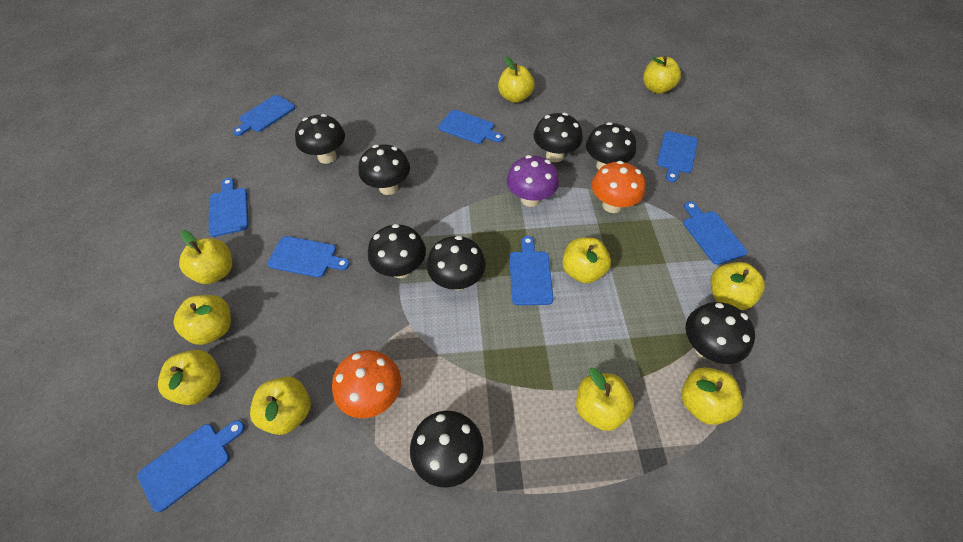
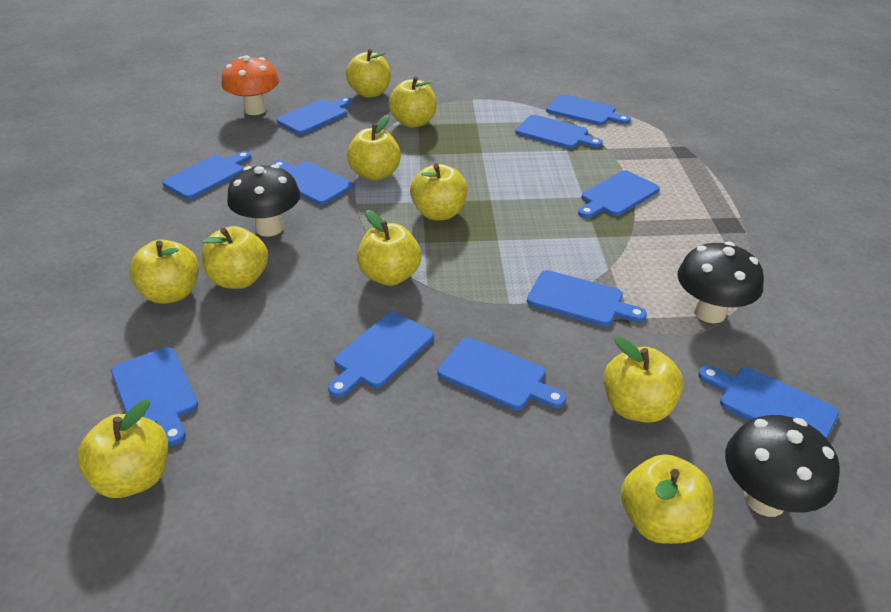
black mushroom: 8 -> 3
blue cutting board: 8 -> 11
orange mushroom: 2 -> 1
purple mushroom: 1 -> 0

